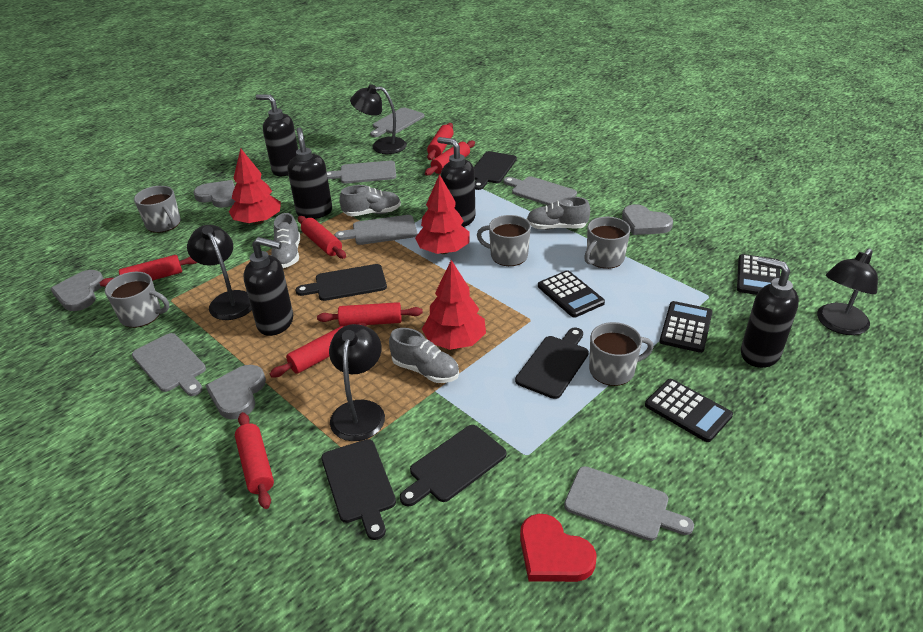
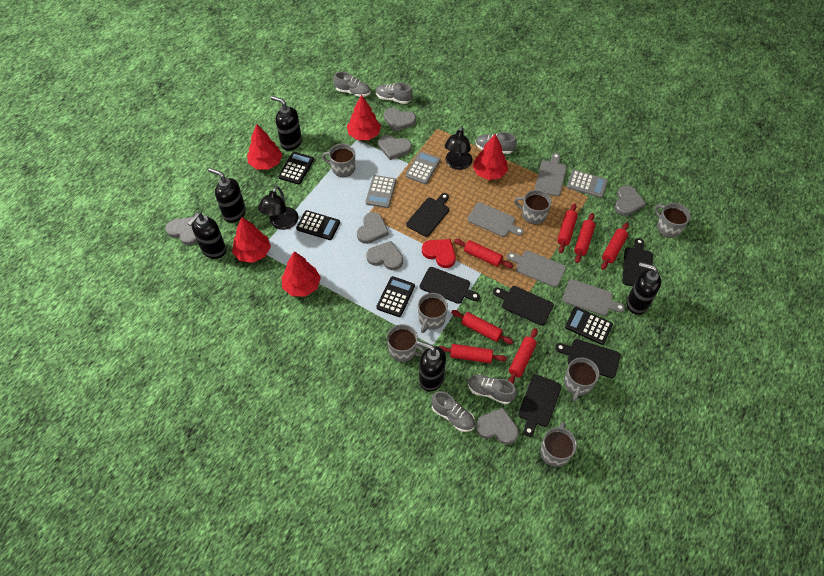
black cutting board: 5 -> 6
black lamp: 4 -> 2
grey calculator: 0 -> 3
grey cutting board: 6 -> 4
grey heart: 4 -> 7
grey mug: 5 -> 7
grey shoe: 4 -> 5
red tree: 3 -> 5

